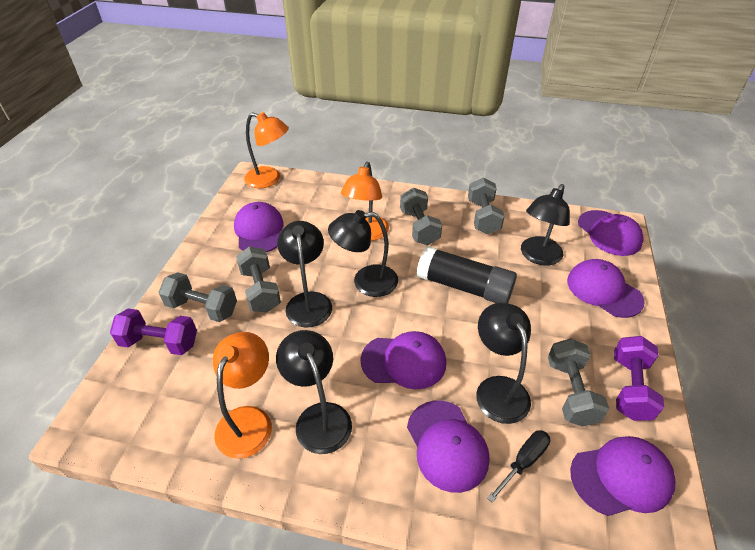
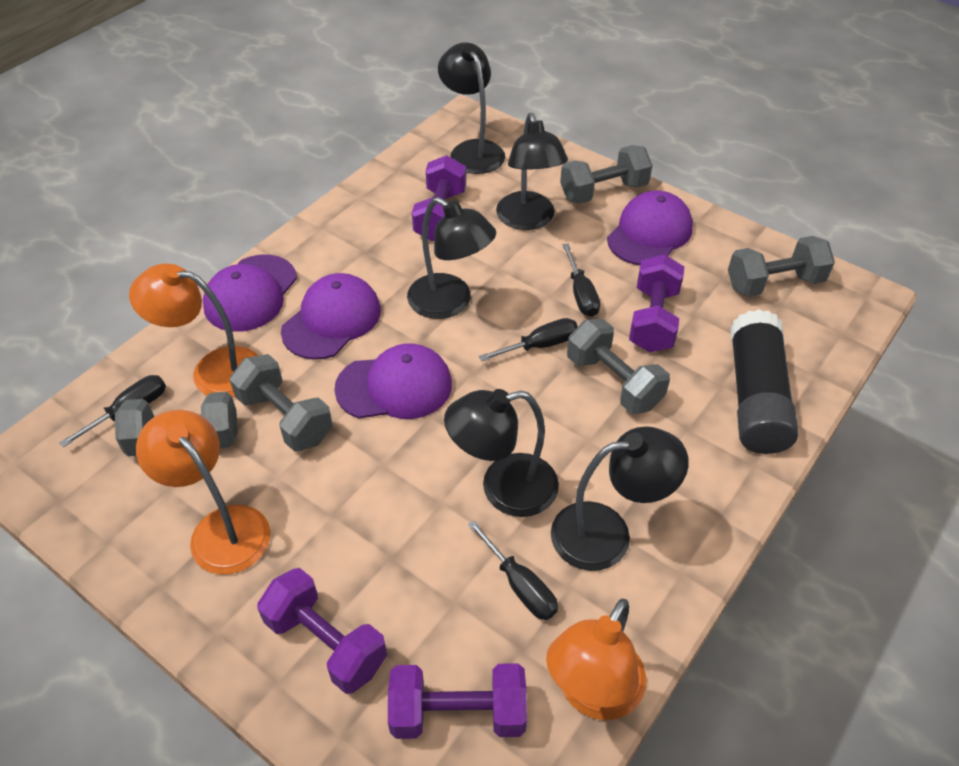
black screwdriver: 1 -> 4
purple cap: 6 -> 4
purple dumbbell: 2 -> 4

